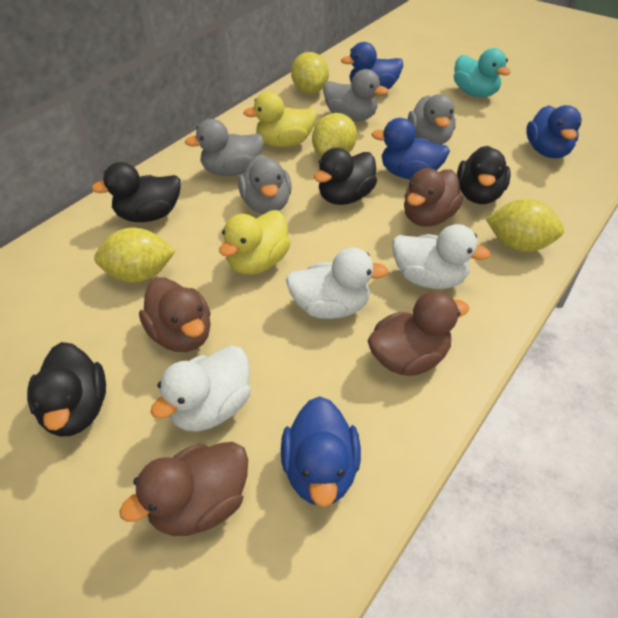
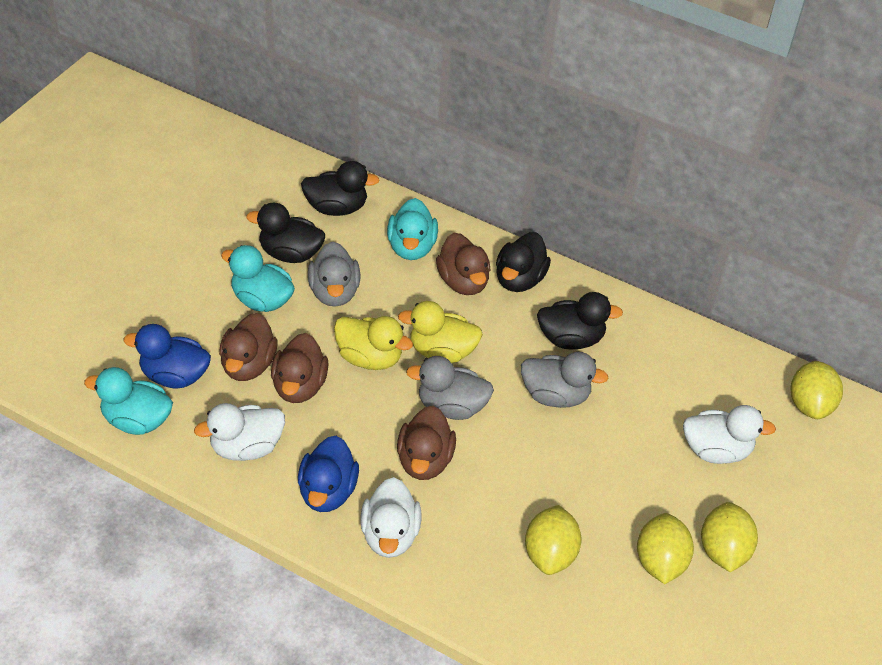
blue duck: 4 -> 2
grey duck: 4 -> 3
turquoise duck: 1 -> 3

